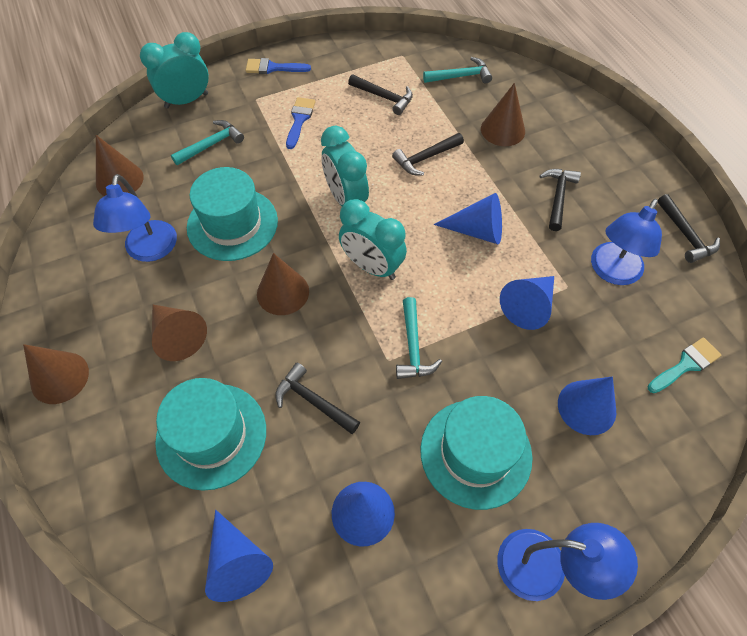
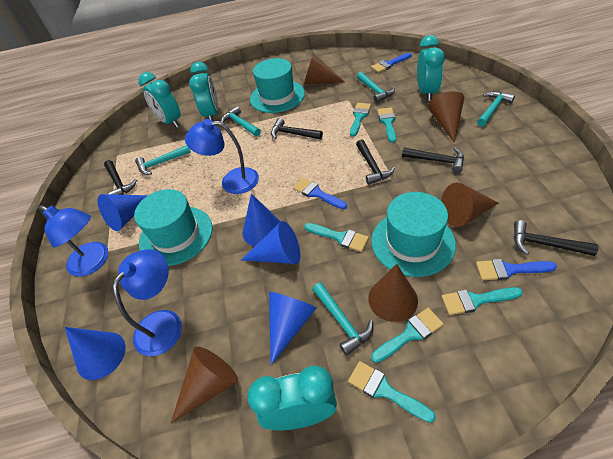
blue brush: 2 -> 3
turquoise brush: 1 -> 6
turquoise clock: 3 -> 4
turquoise hammer: 3 -> 5

